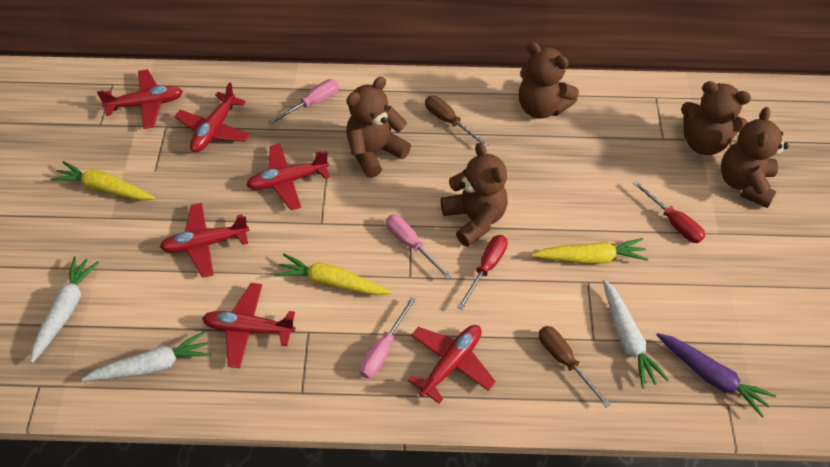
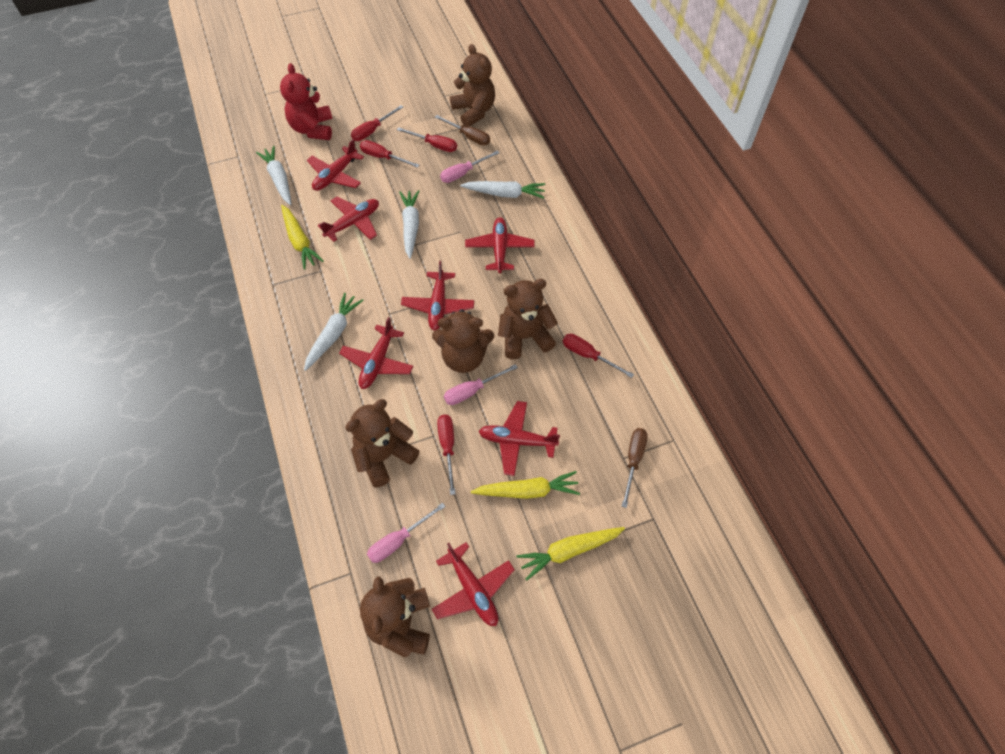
purple carrot: 1 -> 0
red plane: 6 -> 7
red screwdriver: 2 -> 5
red teddy bear: 0 -> 1
white carrot: 3 -> 4

